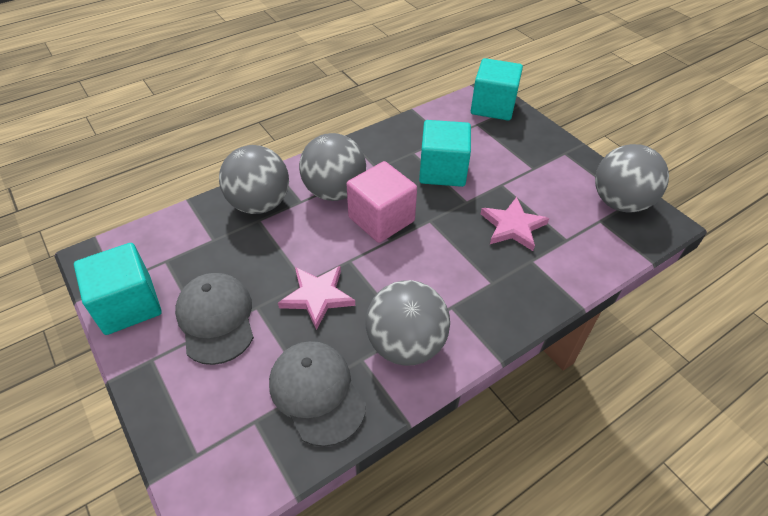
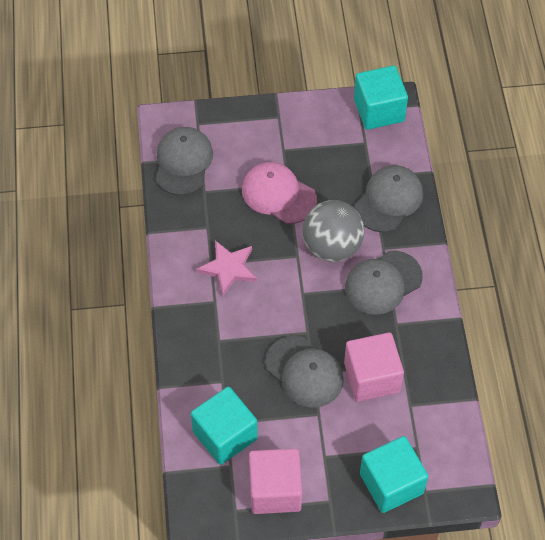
grey ball: 4 -> 1
grey cap: 2 -> 4
pink cap: 0 -> 1
pink cube: 1 -> 2
pink star: 2 -> 1

